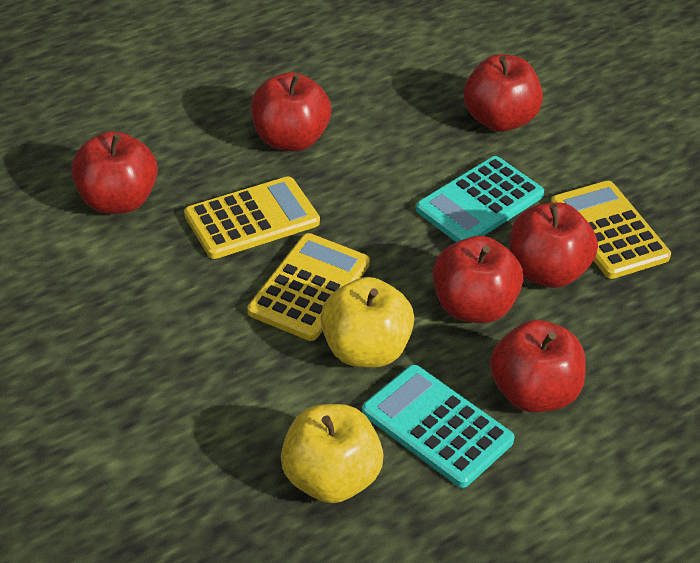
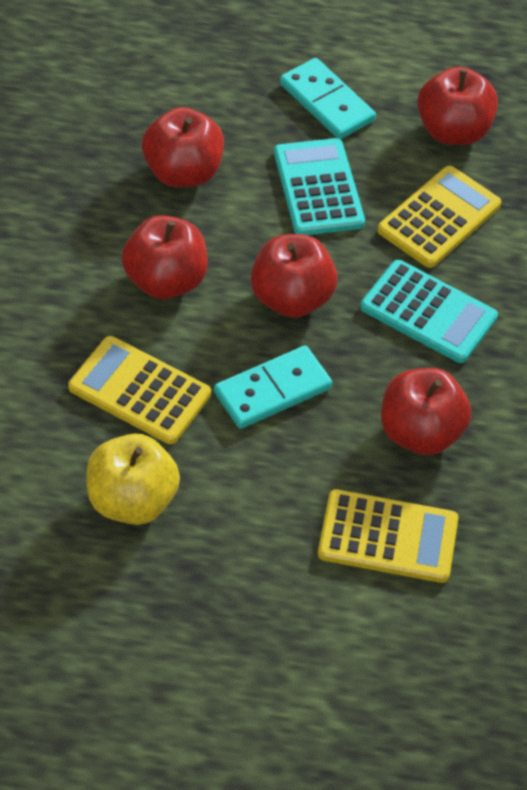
red apple: 6 -> 5
turquoise domino: 0 -> 2
yellow apple: 2 -> 1

